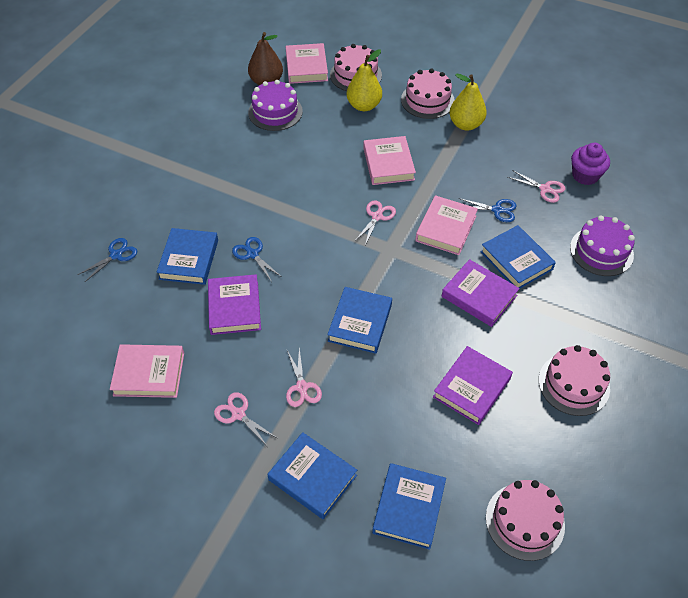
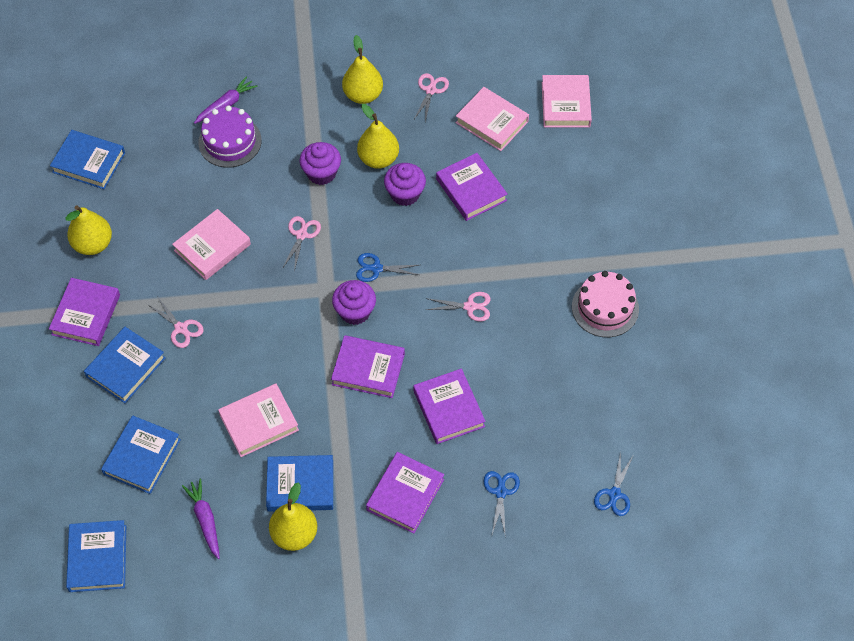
brown pear: 1 -> 0
pink cake: 4 -> 1
purple book: 3 -> 5
purple cake: 2 -> 1
purple carrot: 0 -> 2
purple cupcake: 1 -> 3
yellow pear: 2 -> 4

